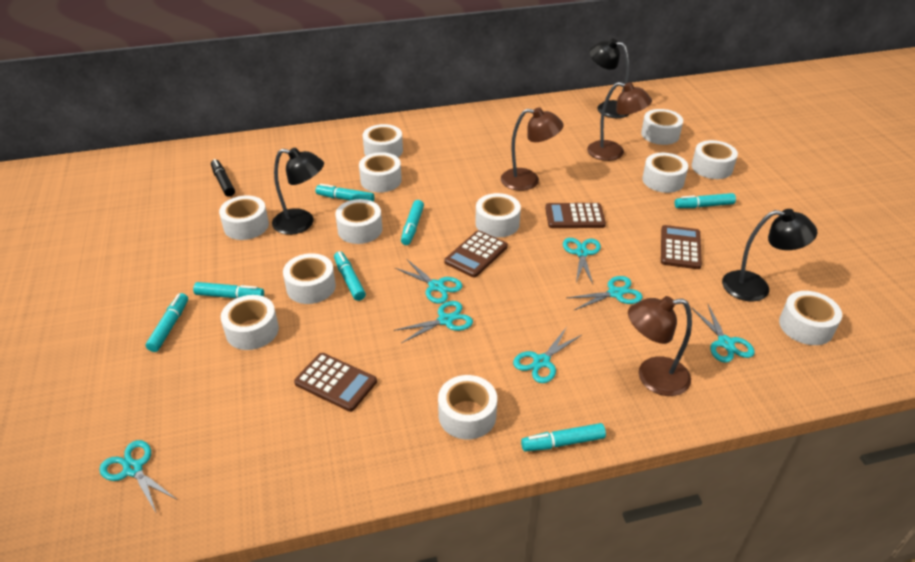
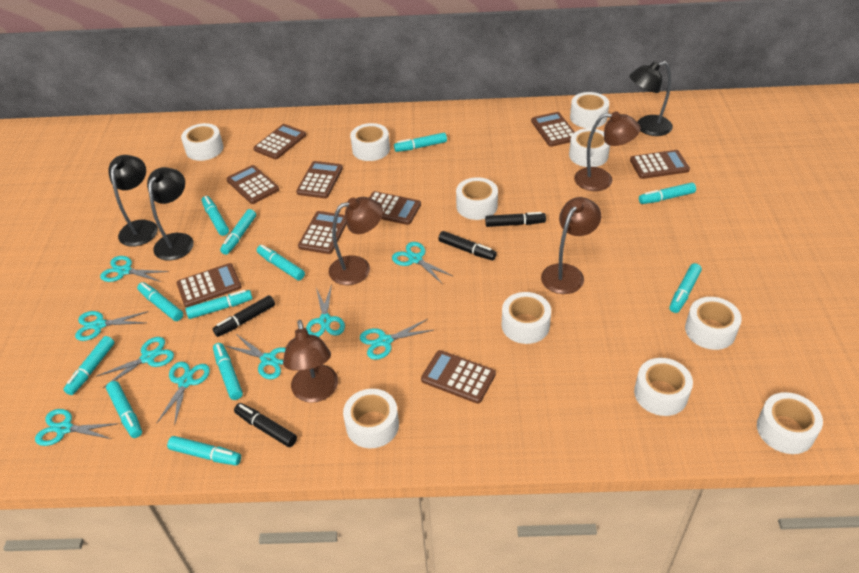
black marker: 1 -> 4
brown calculator: 4 -> 9
brown lamp: 3 -> 4
turquoise marker: 7 -> 12
turquoise scissors: 7 -> 9
white tape: 12 -> 10

